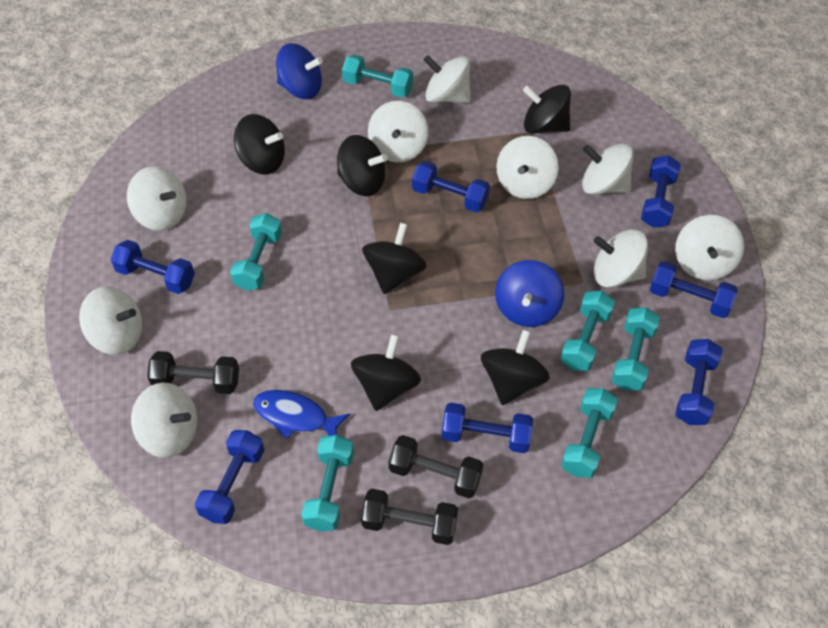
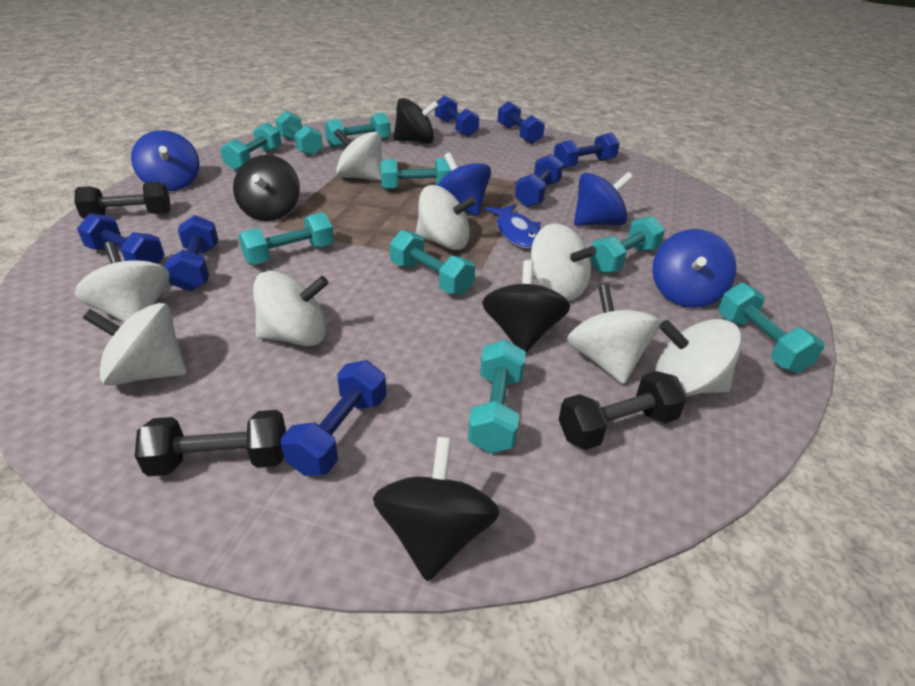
black spinning top: 6 -> 4
blue spinning top: 2 -> 4
turquoise dumbbell: 6 -> 9
white spinning top: 9 -> 8

